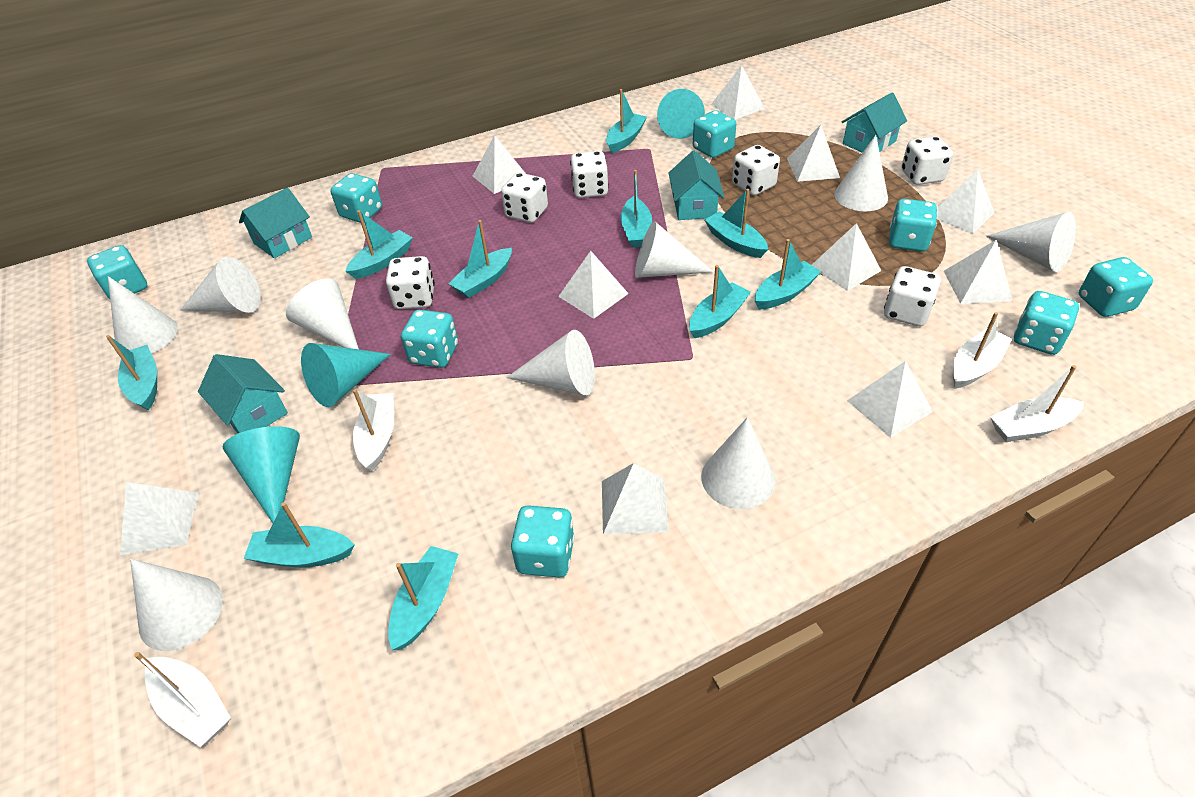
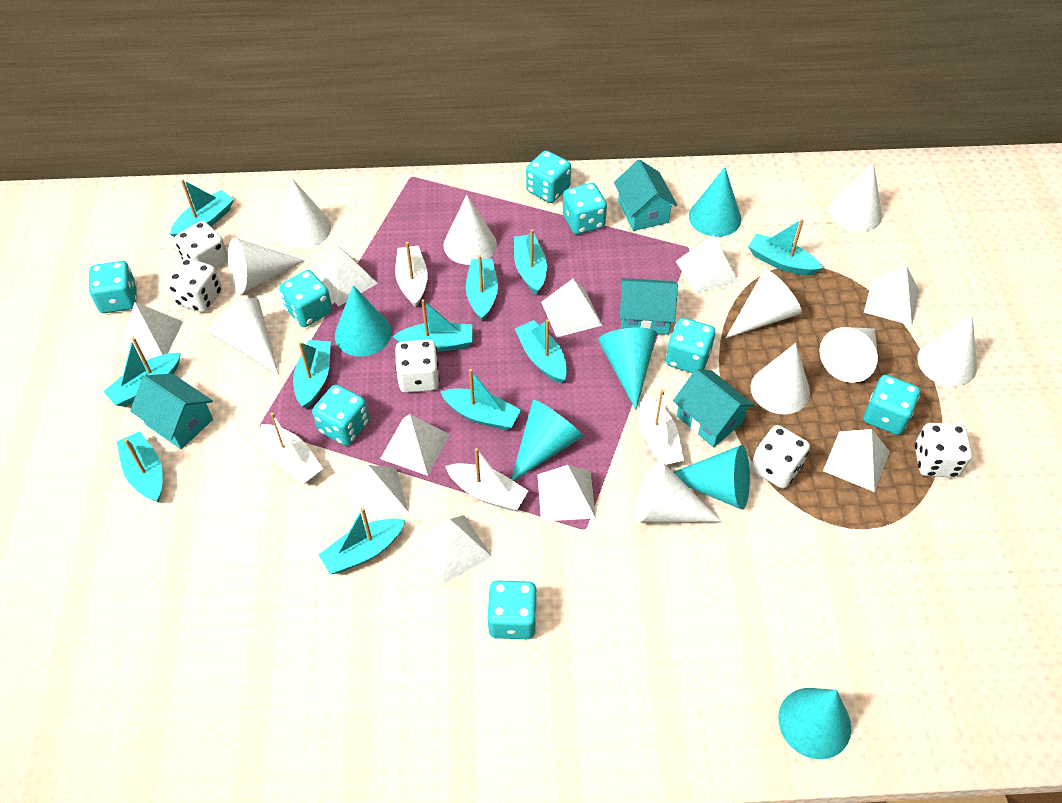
turquoise boat: 10 -> 11
turquoise cone: 3 -> 6
white cone: 9 -> 10
white dice: 6 -> 5

